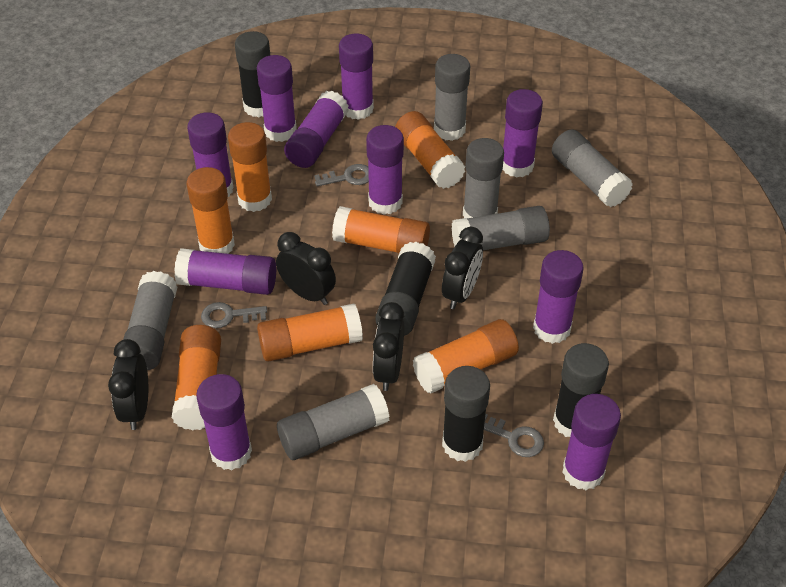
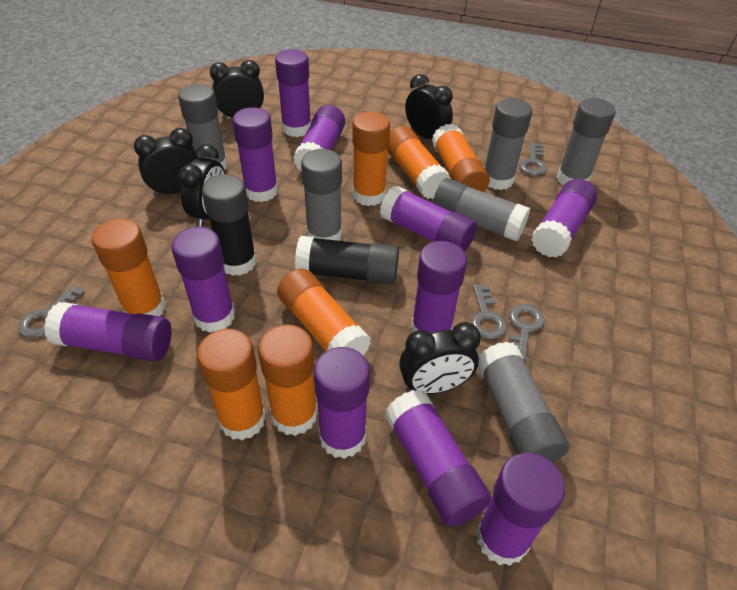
black clock: 4 -> 5
black glue stick: 4 -> 2
grey key: 3 -> 4
purple glue stick: 10 -> 11

